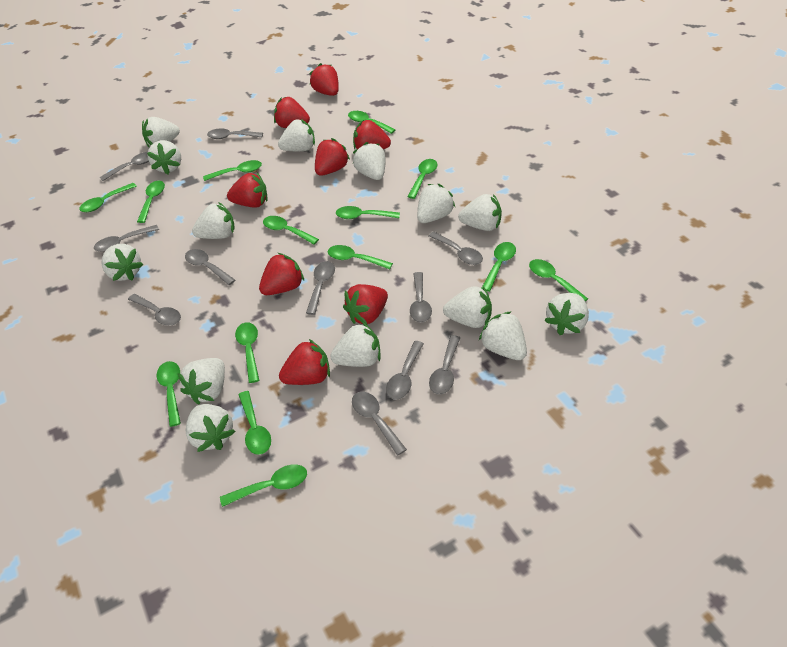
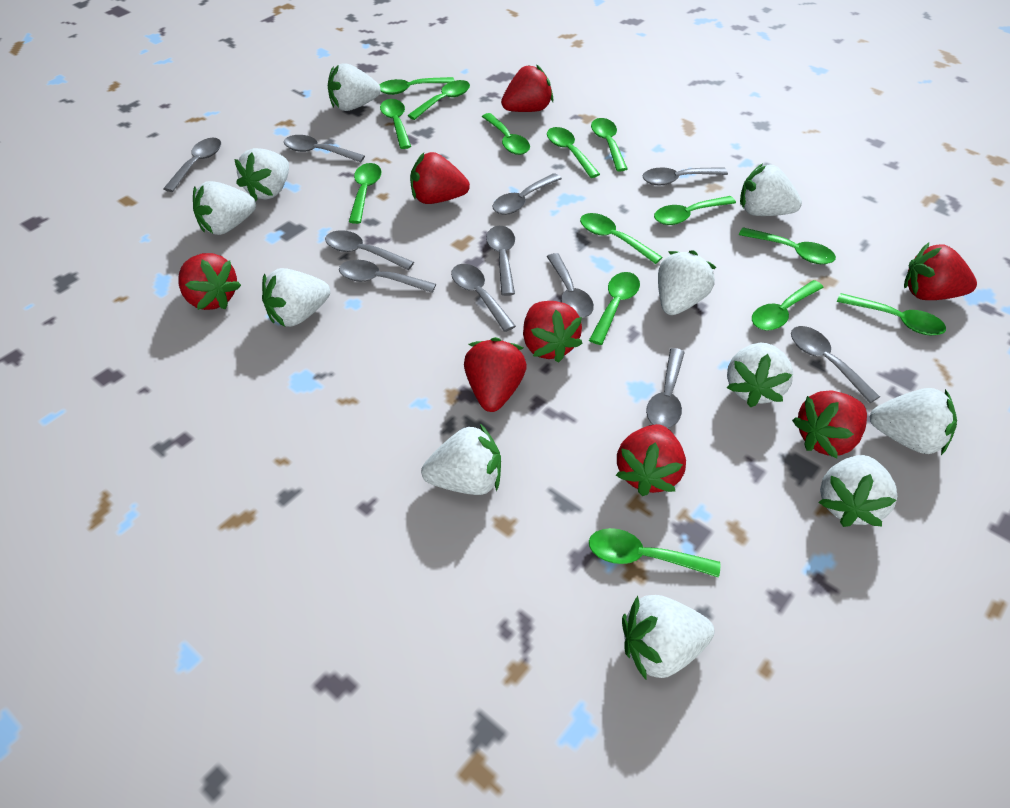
white strawberry: 14 -> 11

